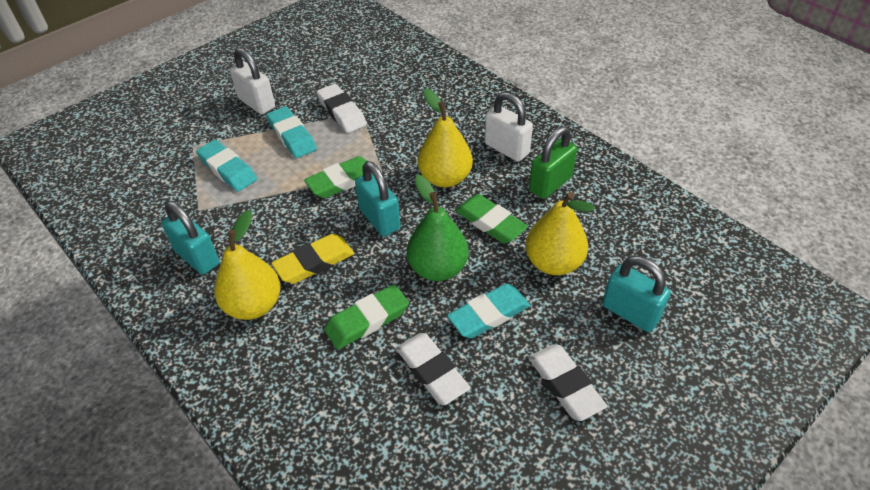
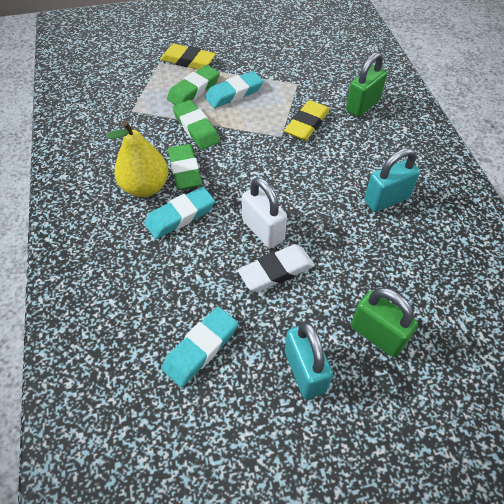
green padlock: 1 -> 2
green pear: 1 -> 0
turquoise padlock: 3 -> 2
white eraser: 3 -> 1
white padlock: 2 -> 1
yellow eraser: 1 -> 2
yellow pear: 3 -> 1

